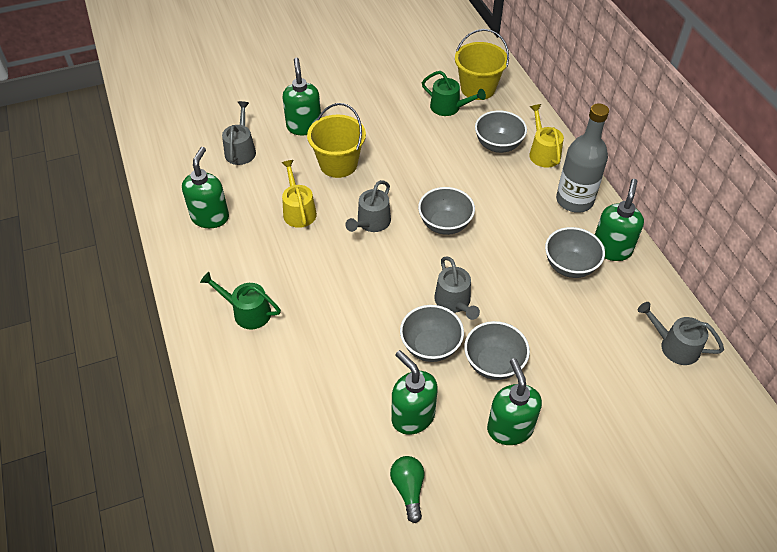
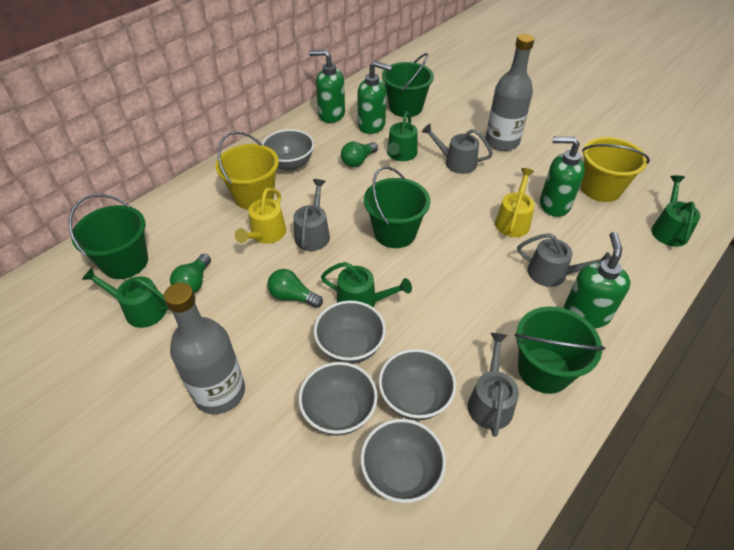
green bucket: 0 -> 4
green light bulb: 1 -> 3
green soap dispenser: 5 -> 4
green watering can: 2 -> 4
grey bottle: 1 -> 2

